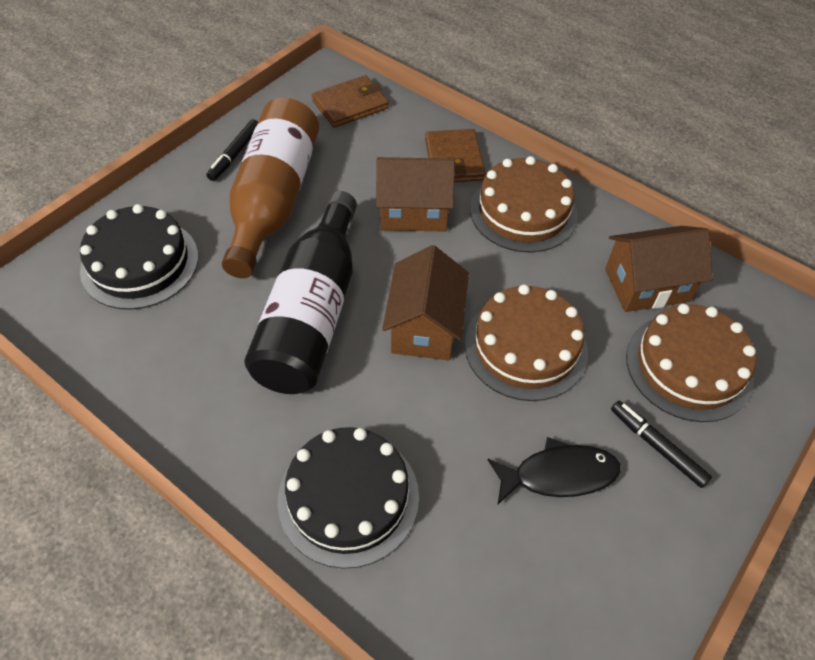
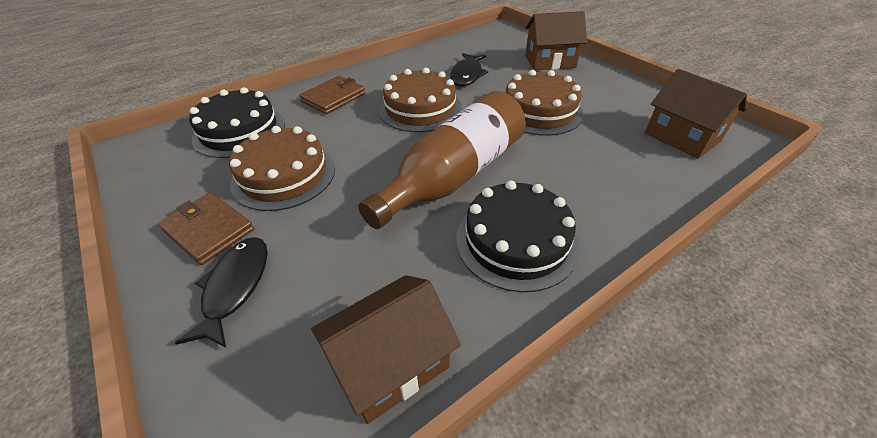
black bottle: 1 -> 0
black fish: 1 -> 2
black marker: 2 -> 0

